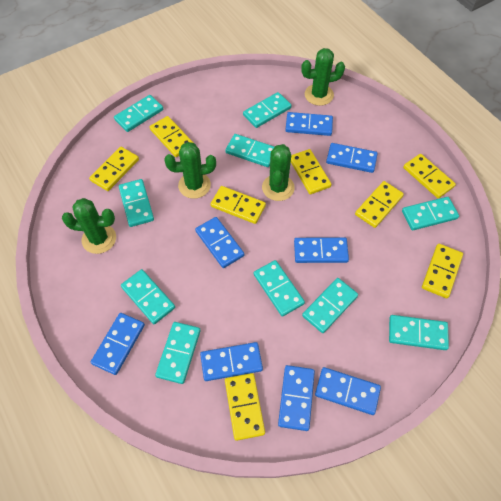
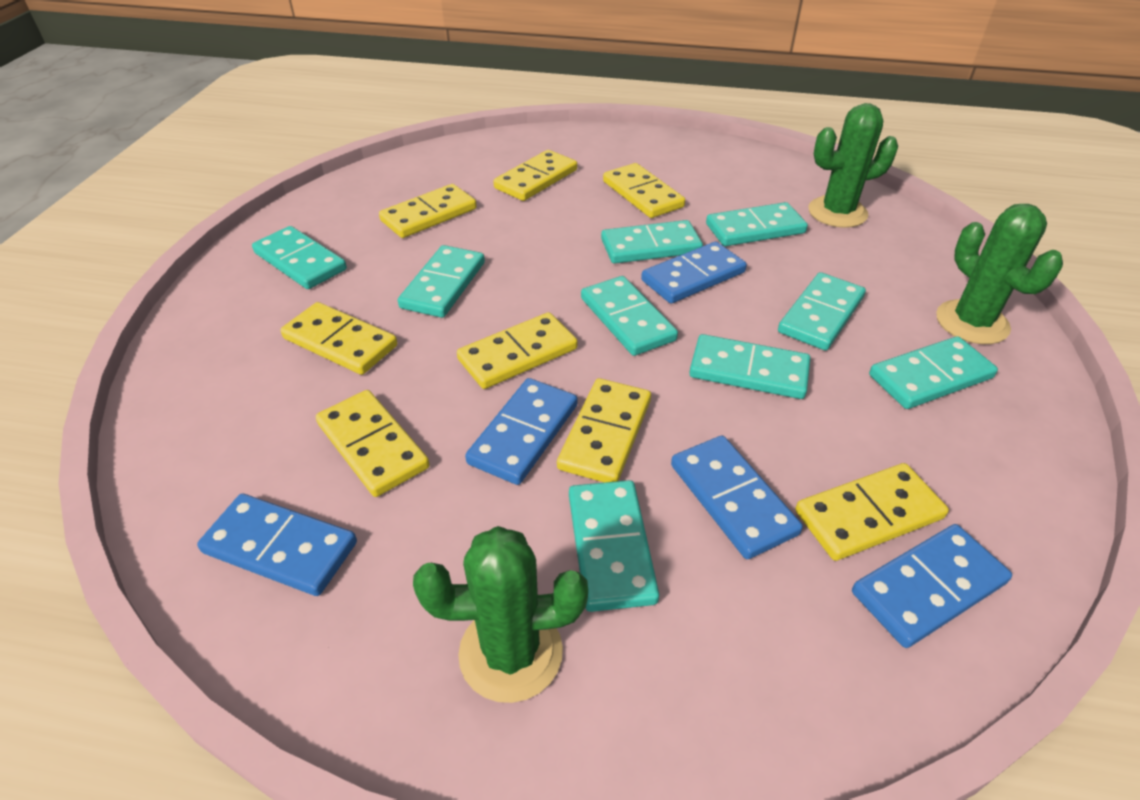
blue domino: 8 -> 5
green cactus: 4 -> 3
turquoise domino: 10 -> 9

